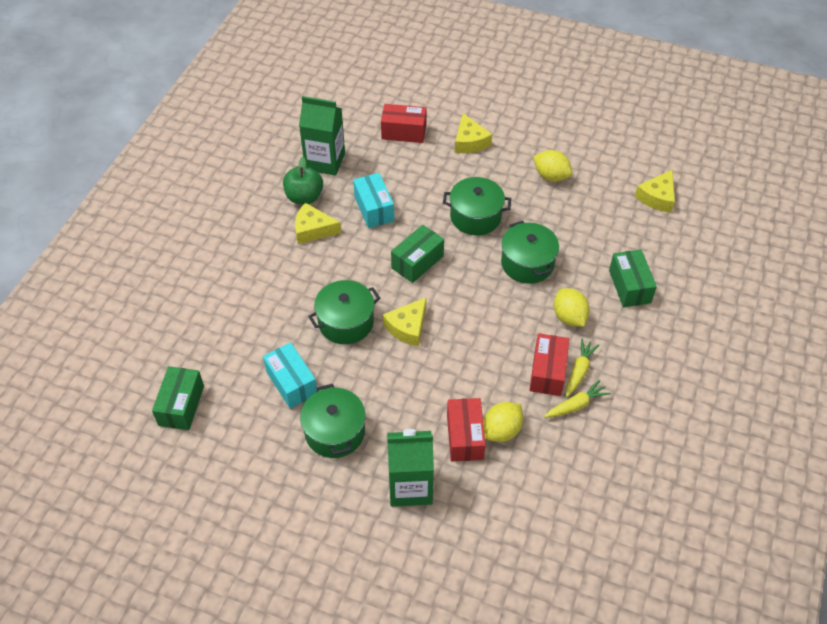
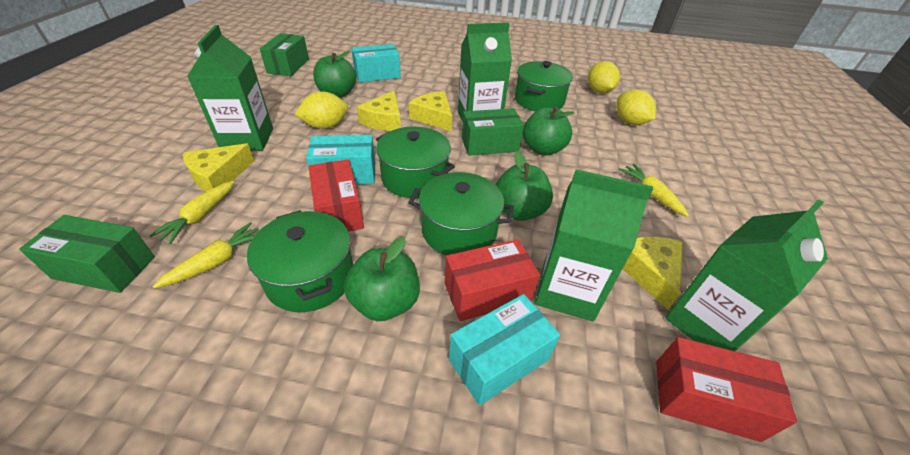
green apple: 1 -> 4
green carton: 2 -> 4
turquoise box: 2 -> 3
yellow carrot: 2 -> 3

